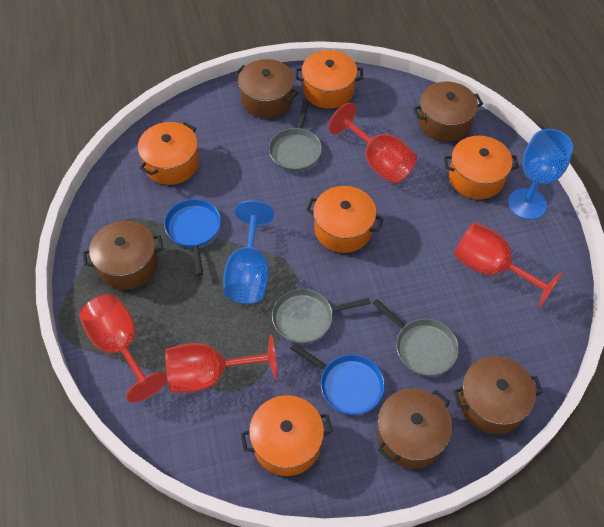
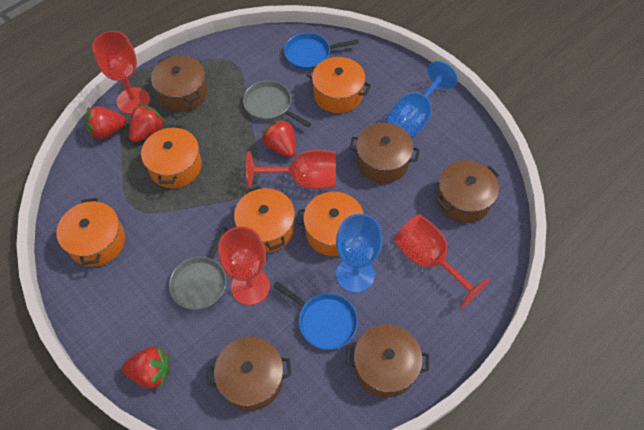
grey pan: 3 -> 2
red strawberry: 0 -> 4

